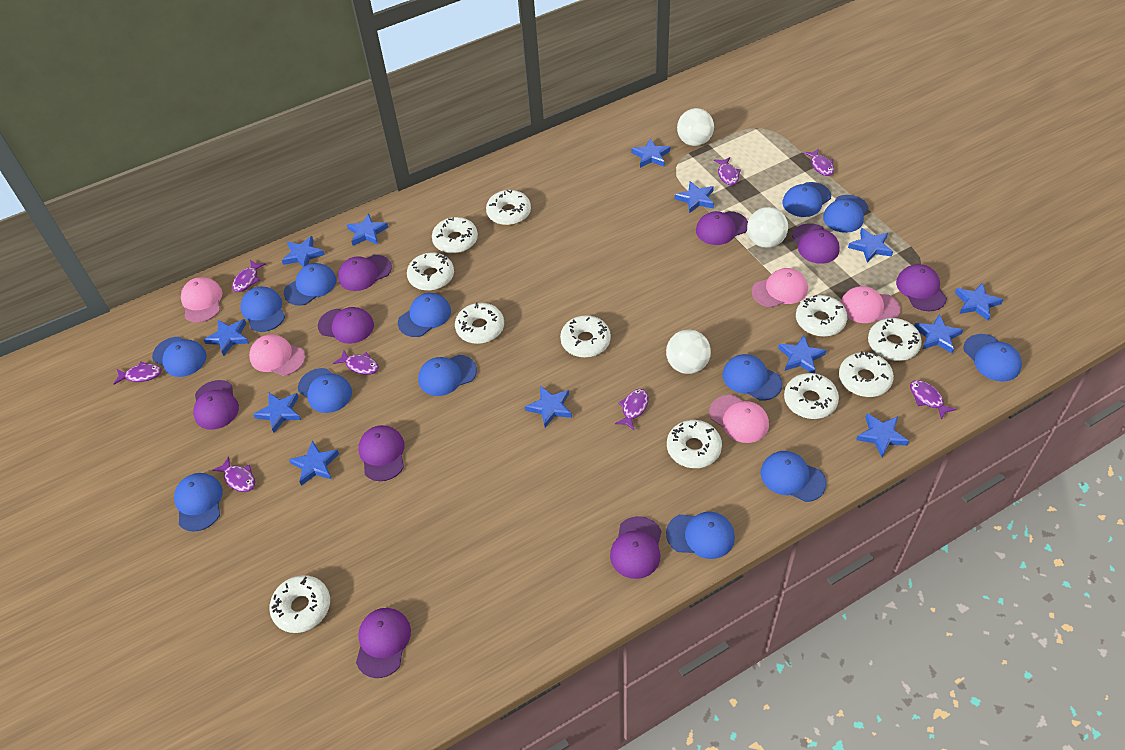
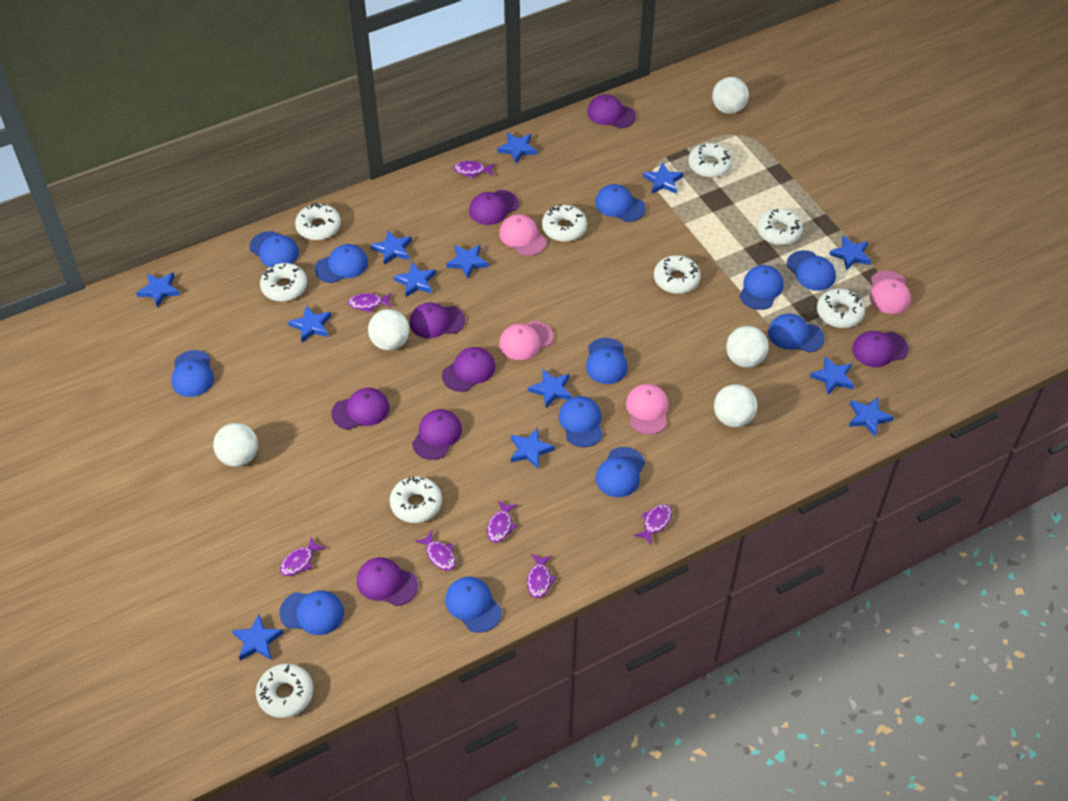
blue cap: 13 -> 12
pink cap: 5 -> 4
purple cap: 9 -> 8
purple fish: 8 -> 7
white ball: 3 -> 5
white donut: 11 -> 9

